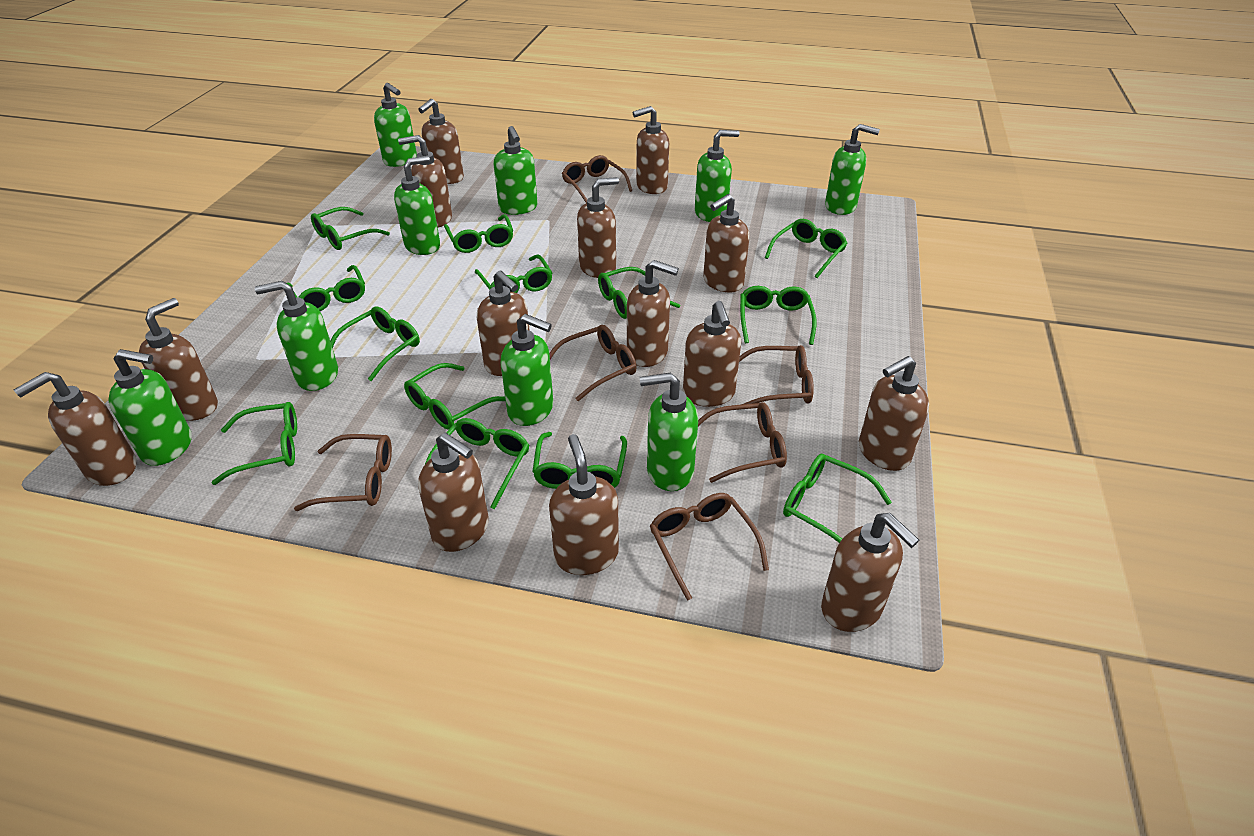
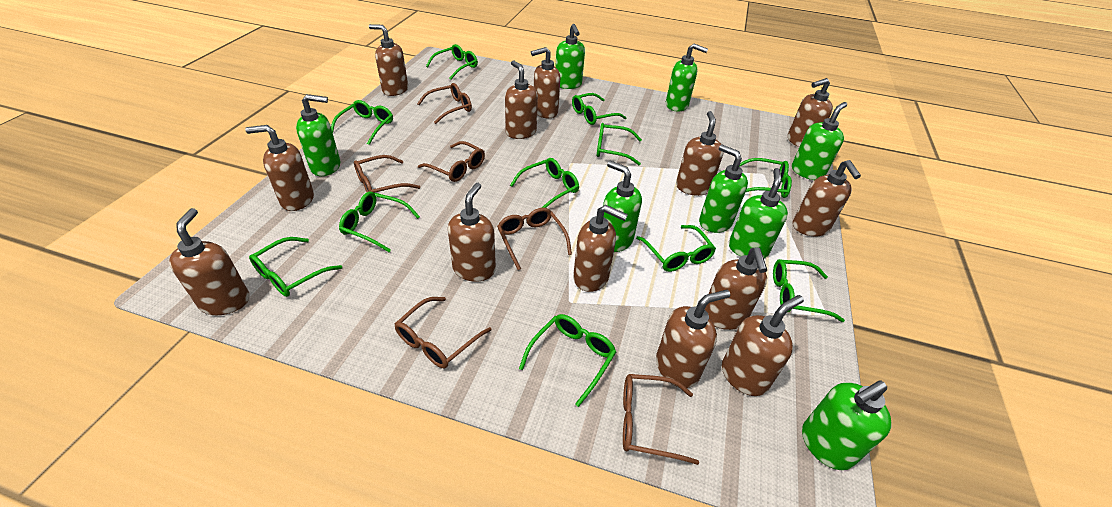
brown soap dispenser: 14 -> 13
green glasses: 13 -> 11
green soap dispenser: 9 -> 8

